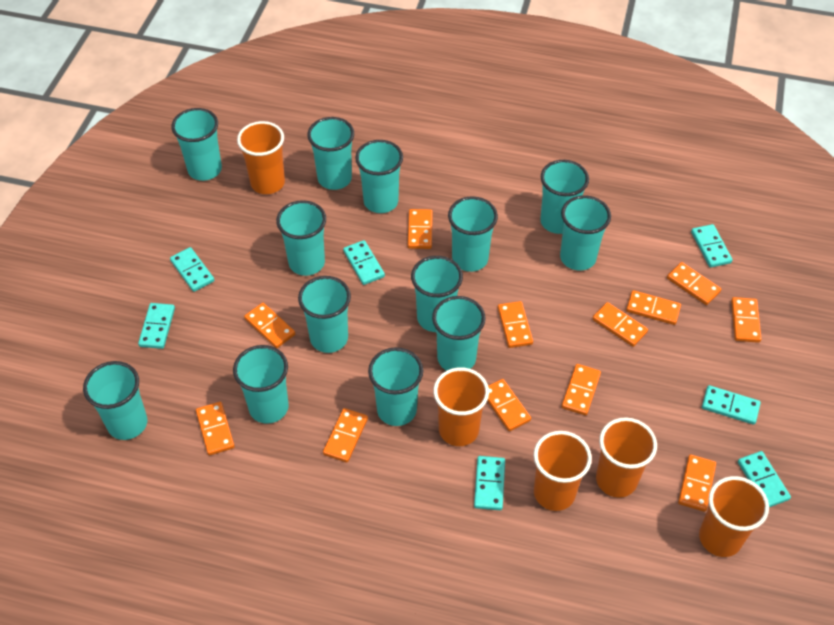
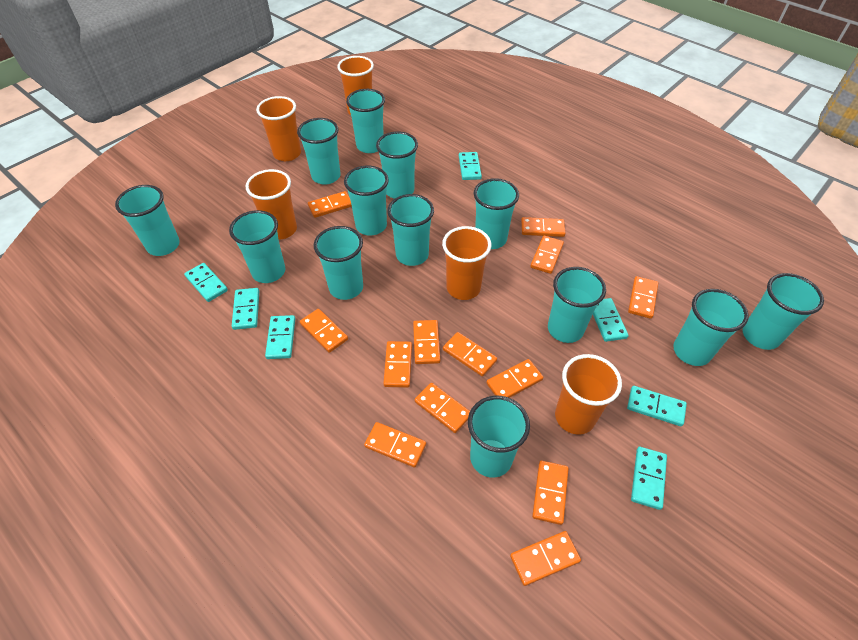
orange domino: 12 -> 13

